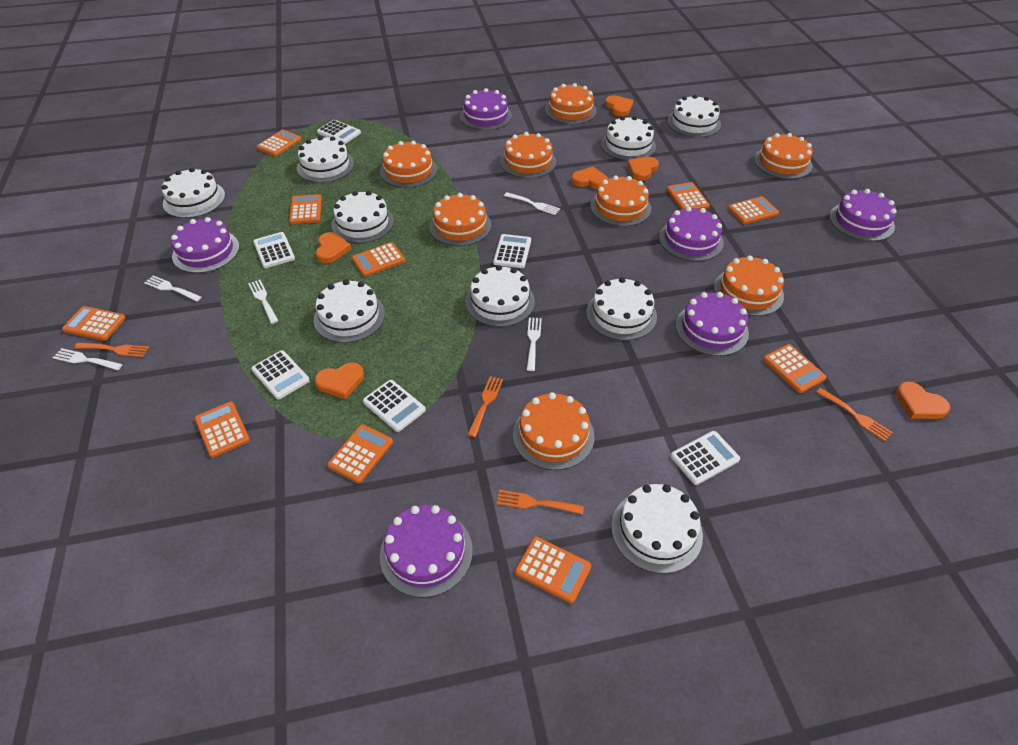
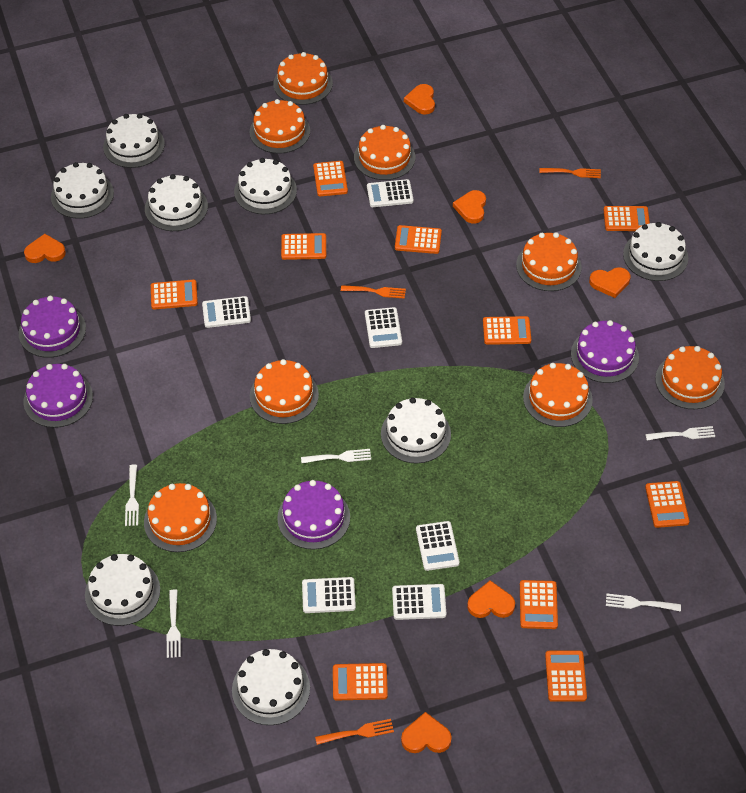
orange fork: 4 -> 3
purple cake: 6 -> 4
white cake: 9 -> 8

